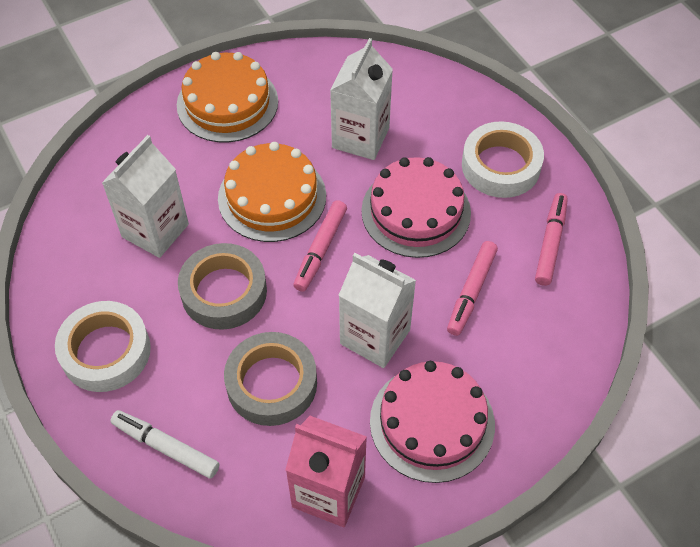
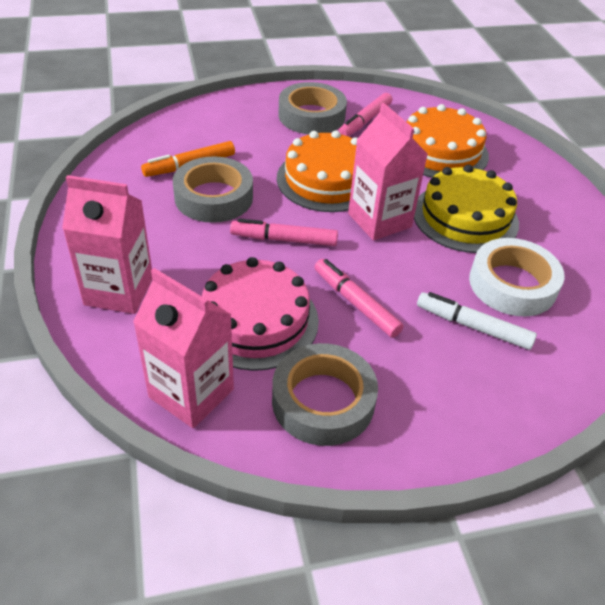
grey tape: 2 -> 3
orange marker: 0 -> 1
pink cake: 2 -> 1
pink carton: 1 -> 3
white carton: 3 -> 0
white tape: 2 -> 1
yellow cake: 0 -> 1

